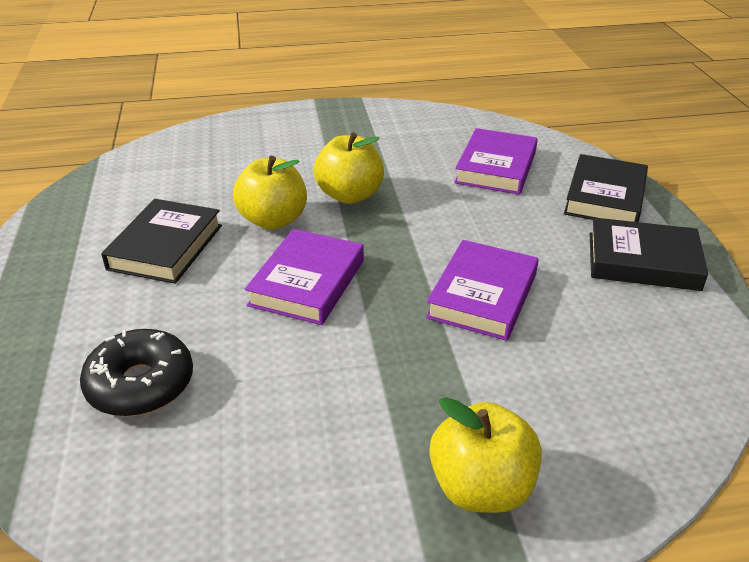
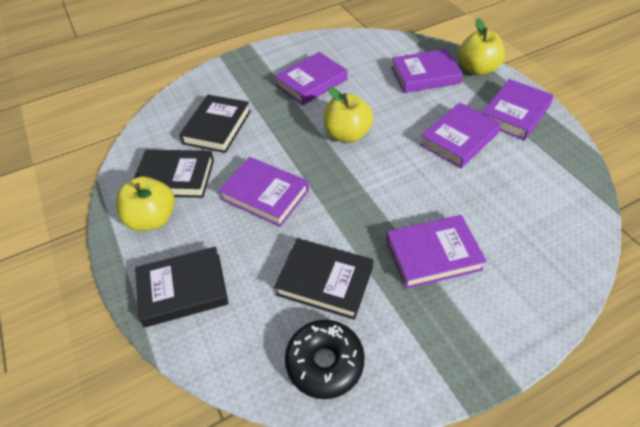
black book: 3 -> 4
purple book: 3 -> 6

